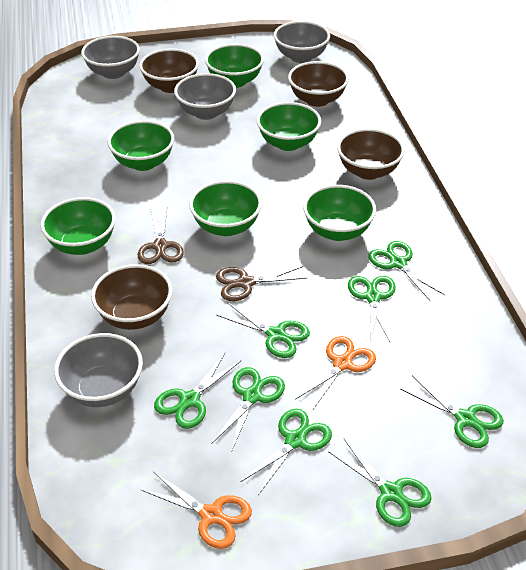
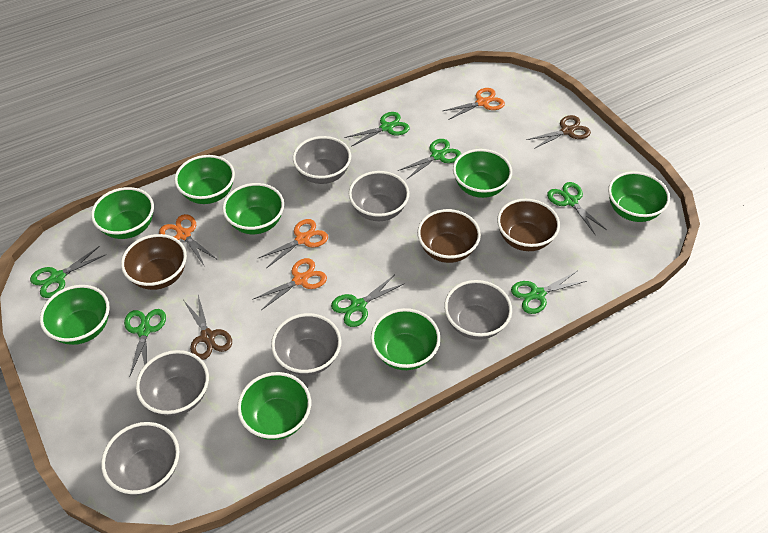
brown bowl: 4 -> 3
green bowl: 6 -> 8
green scissors: 8 -> 7
grey bowl: 4 -> 6
orange scissors: 2 -> 4

